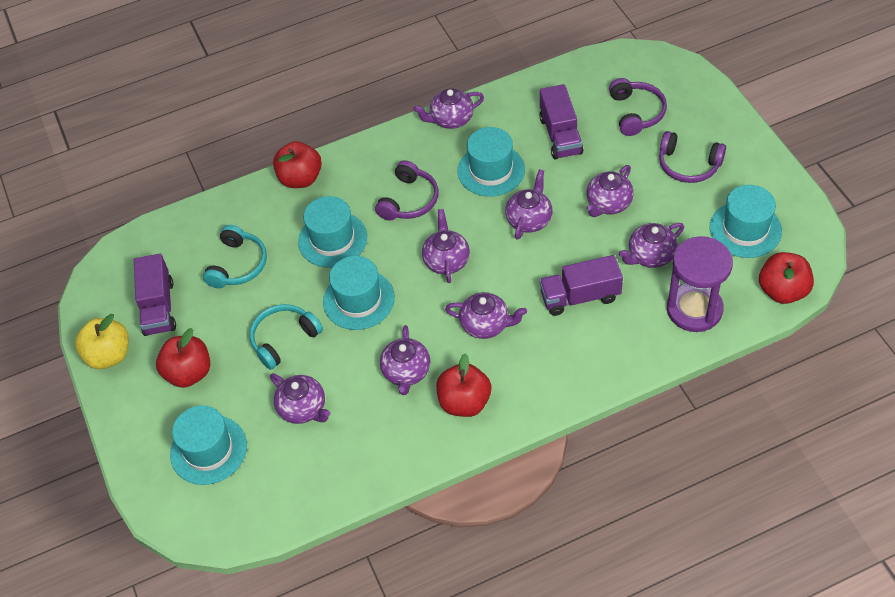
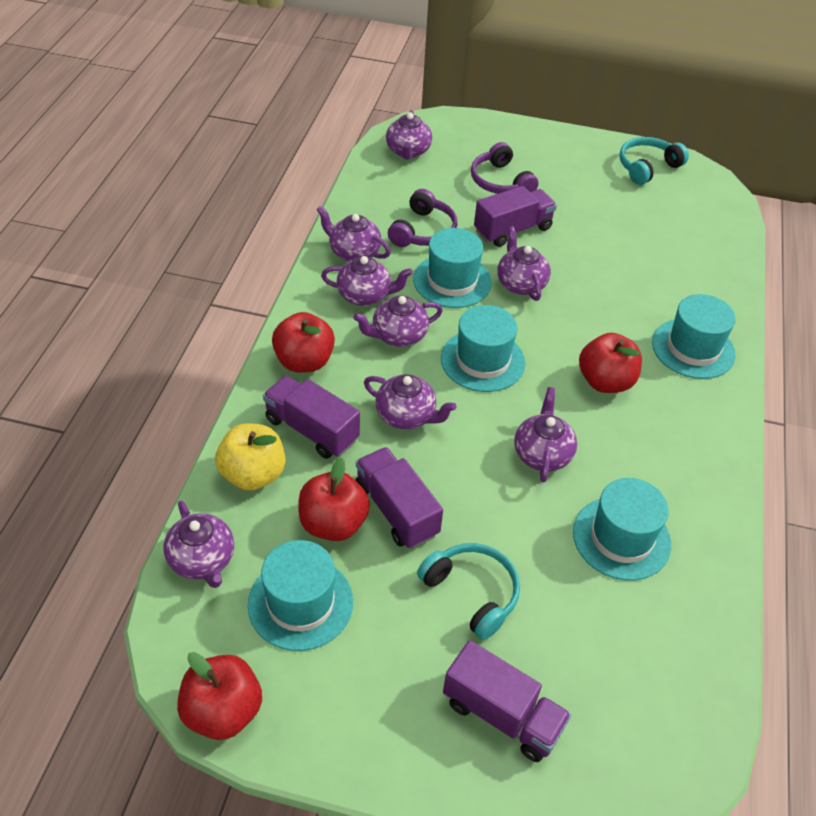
purple headphones: 3 -> 2
purple hourglass: 1 -> 0
purple truck: 3 -> 4

